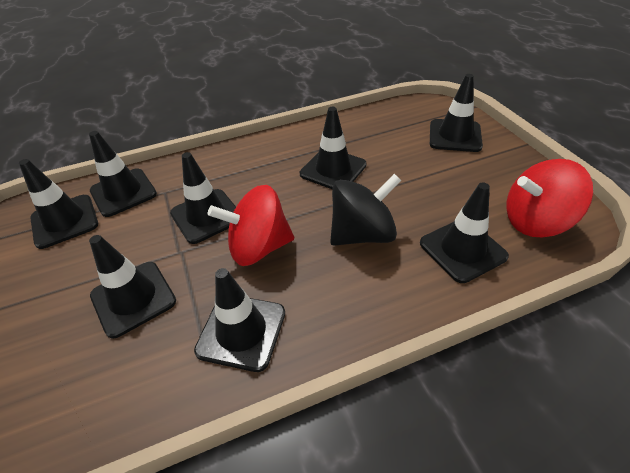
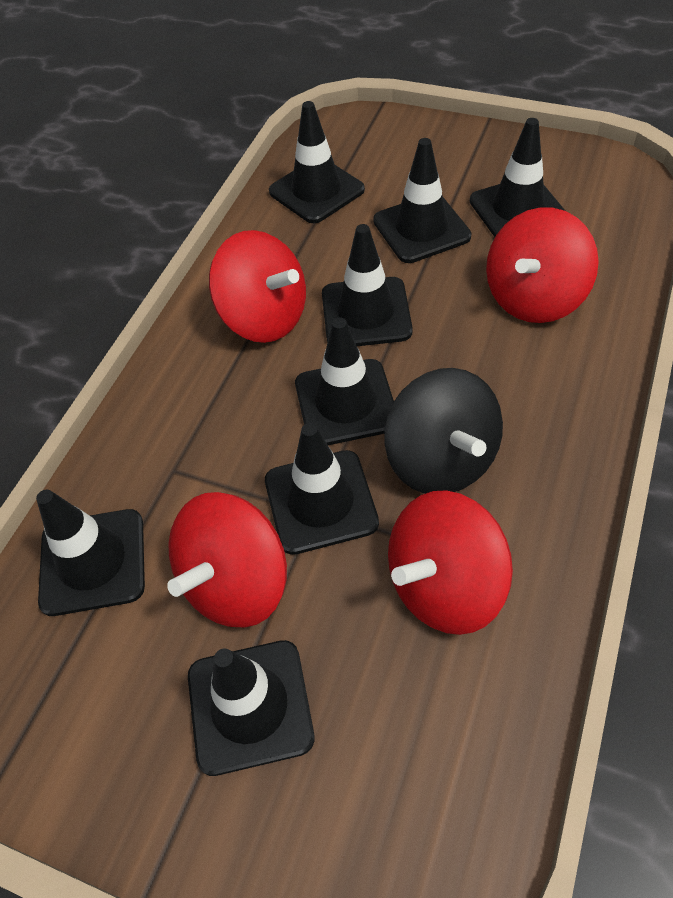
red spinning top: 2 -> 4

